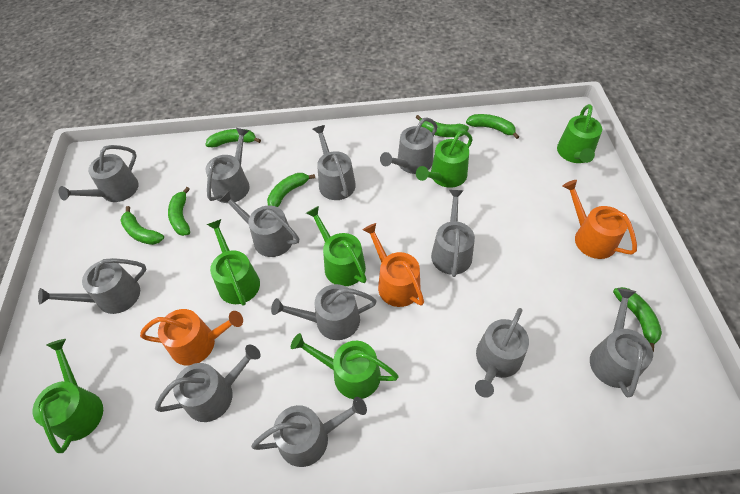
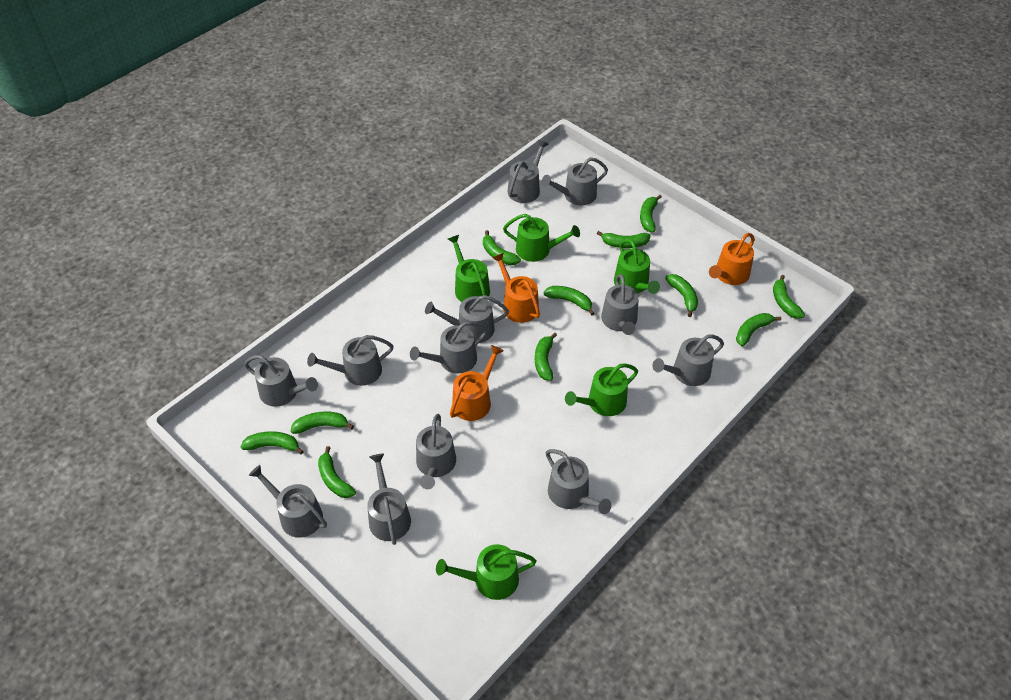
green banana: 7 -> 11
green watering can: 6 -> 5

